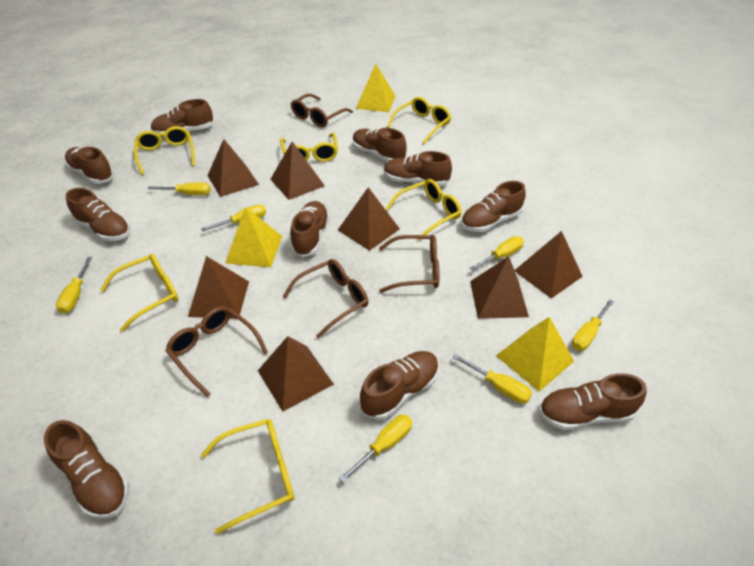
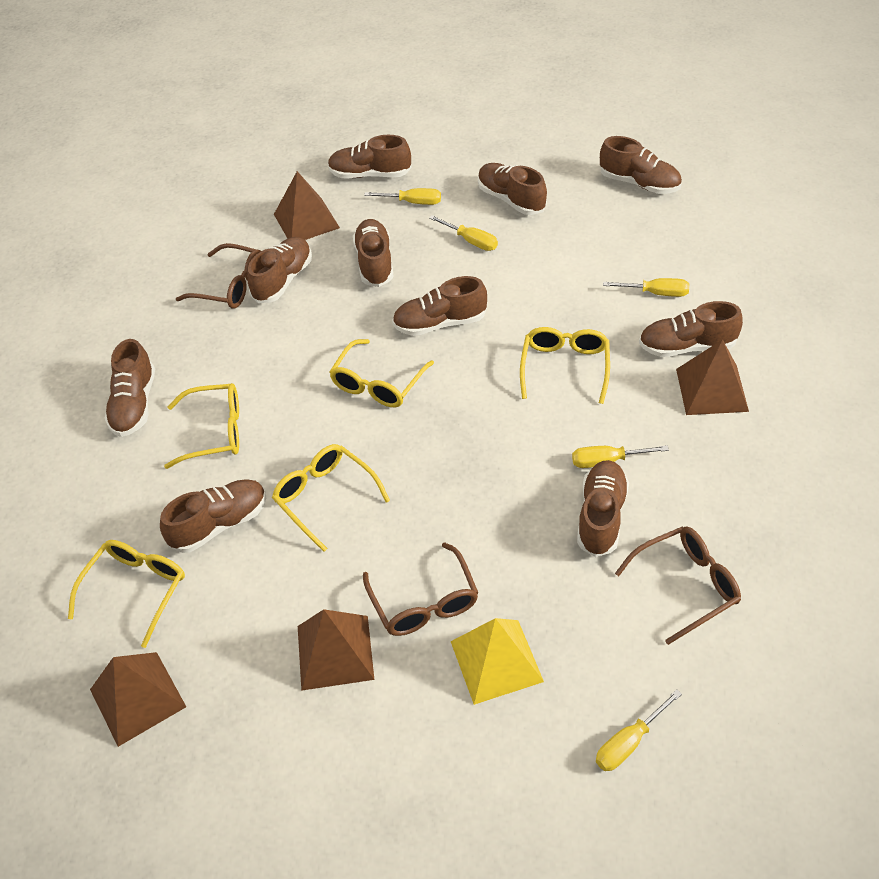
brown glasses: 4 -> 3
brown pyramid: 7 -> 4
yellow glasses: 6 -> 5
yellow pyramid: 3 -> 1
yellow screwdriver: 7 -> 5

